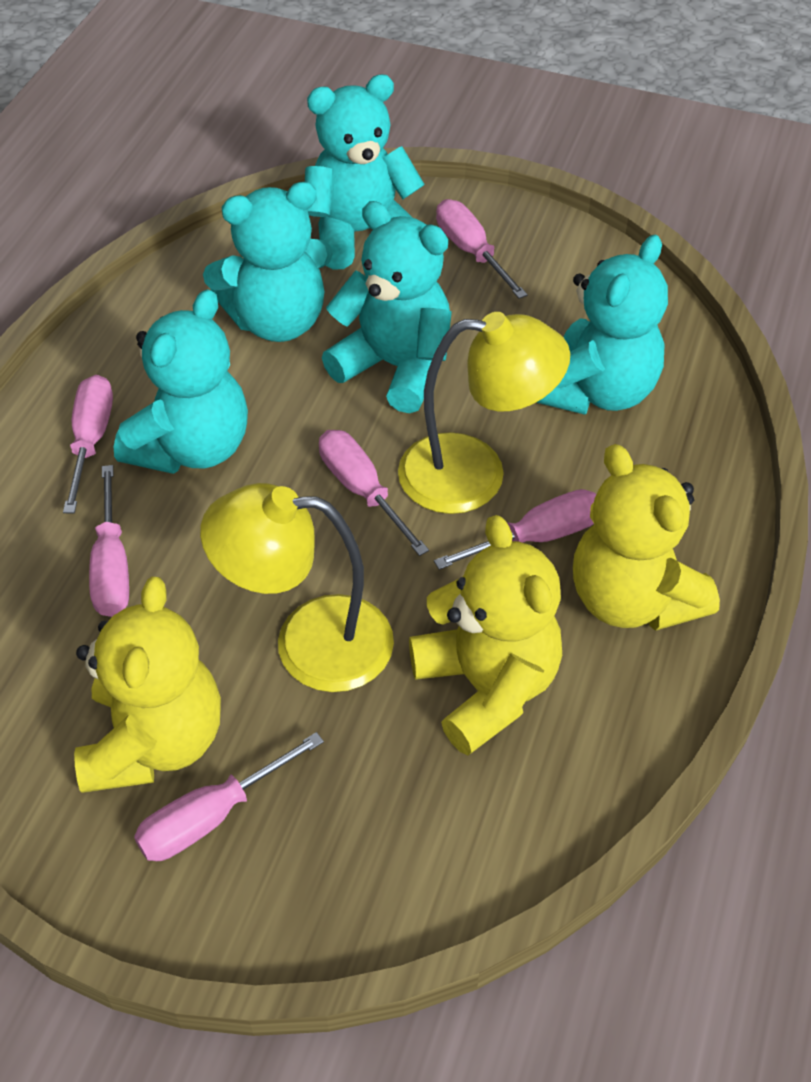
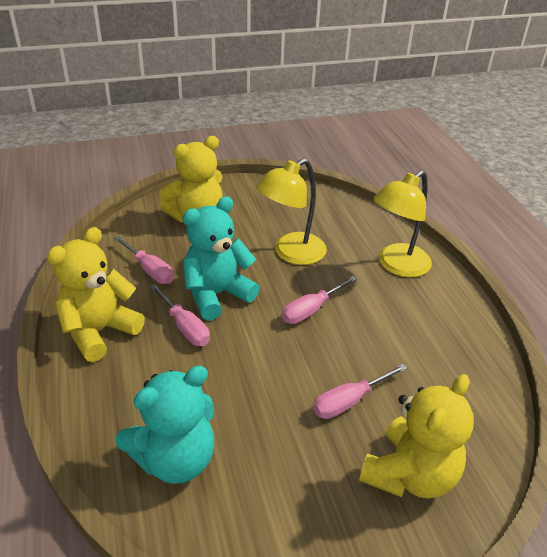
pink screwdriver: 6 -> 4
turquoise teddy bear: 5 -> 2

